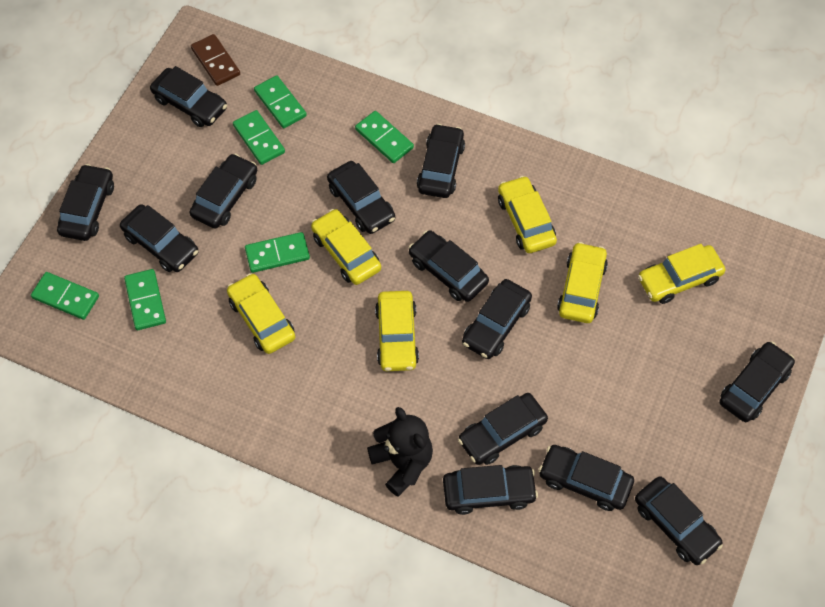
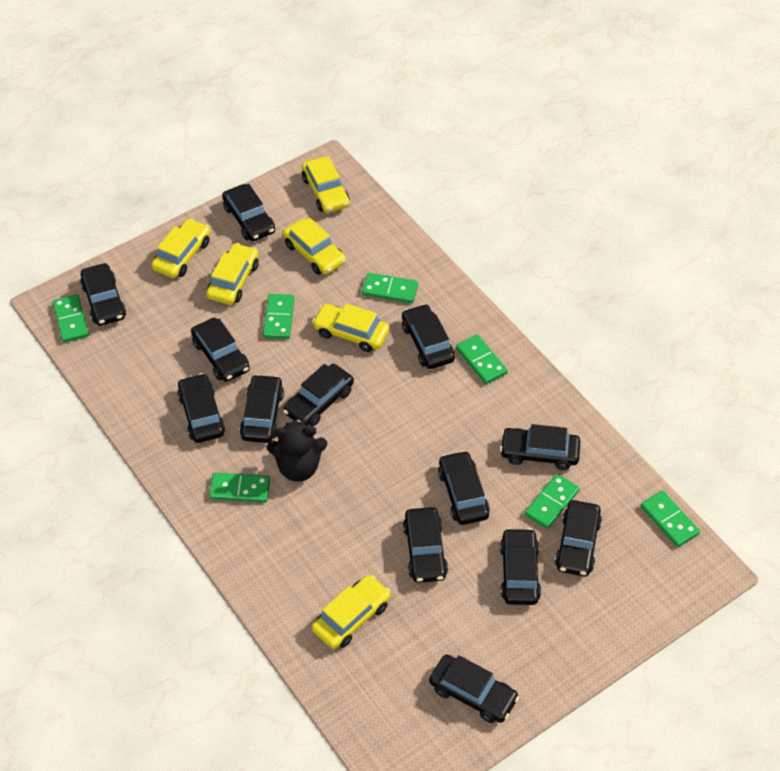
brown domino: 1 -> 0
green domino: 6 -> 7

